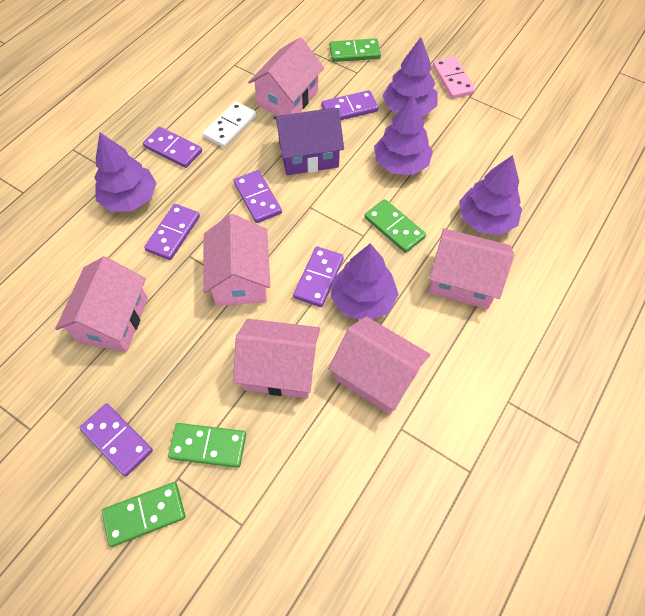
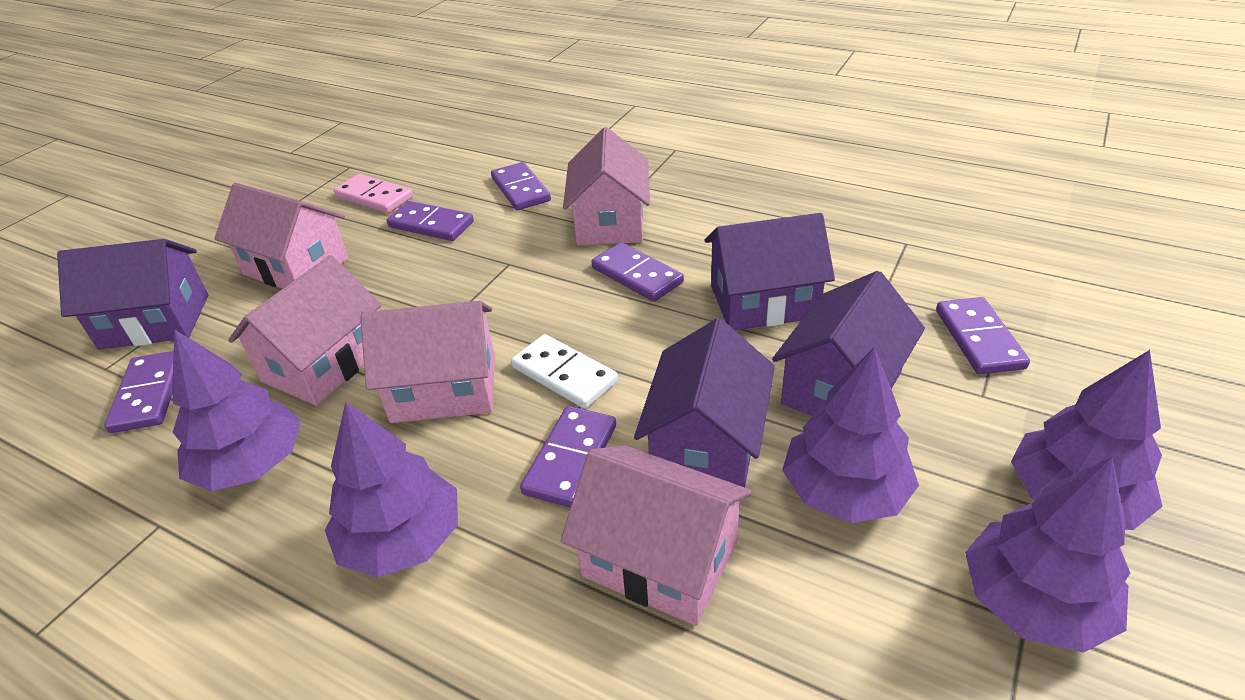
green domino: 4 -> 0
pink house: 6 -> 5
purple house: 1 -> 4

